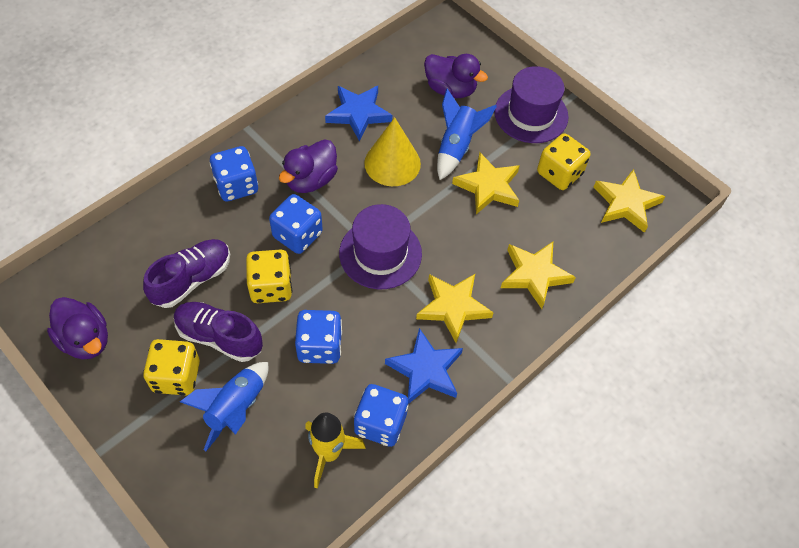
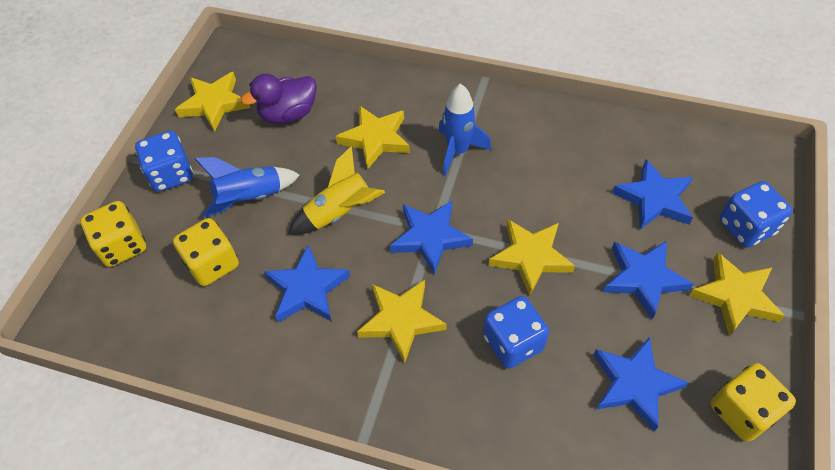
blue dice: 4 -> 3
blue star: 2 -> 5
purple duck: 3 -> 1
purple hat: 2 -> 0
purple shoe: 2 -> 0
yellow cone: 1 -> 0
yellow star: 4 -> 5

